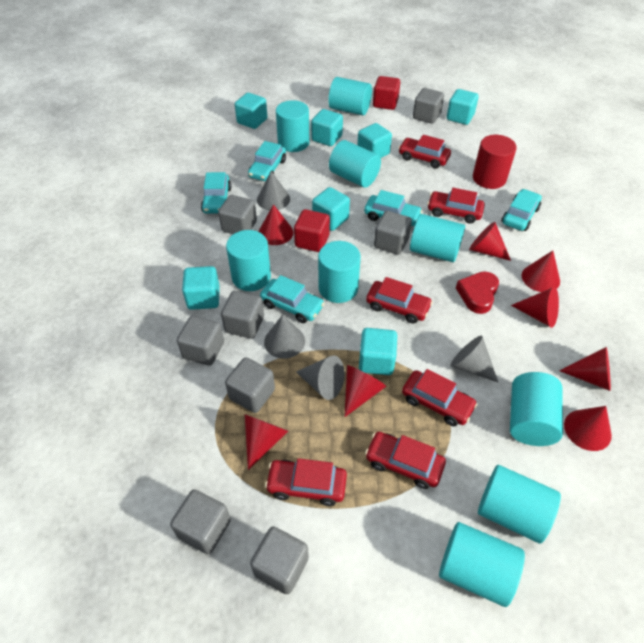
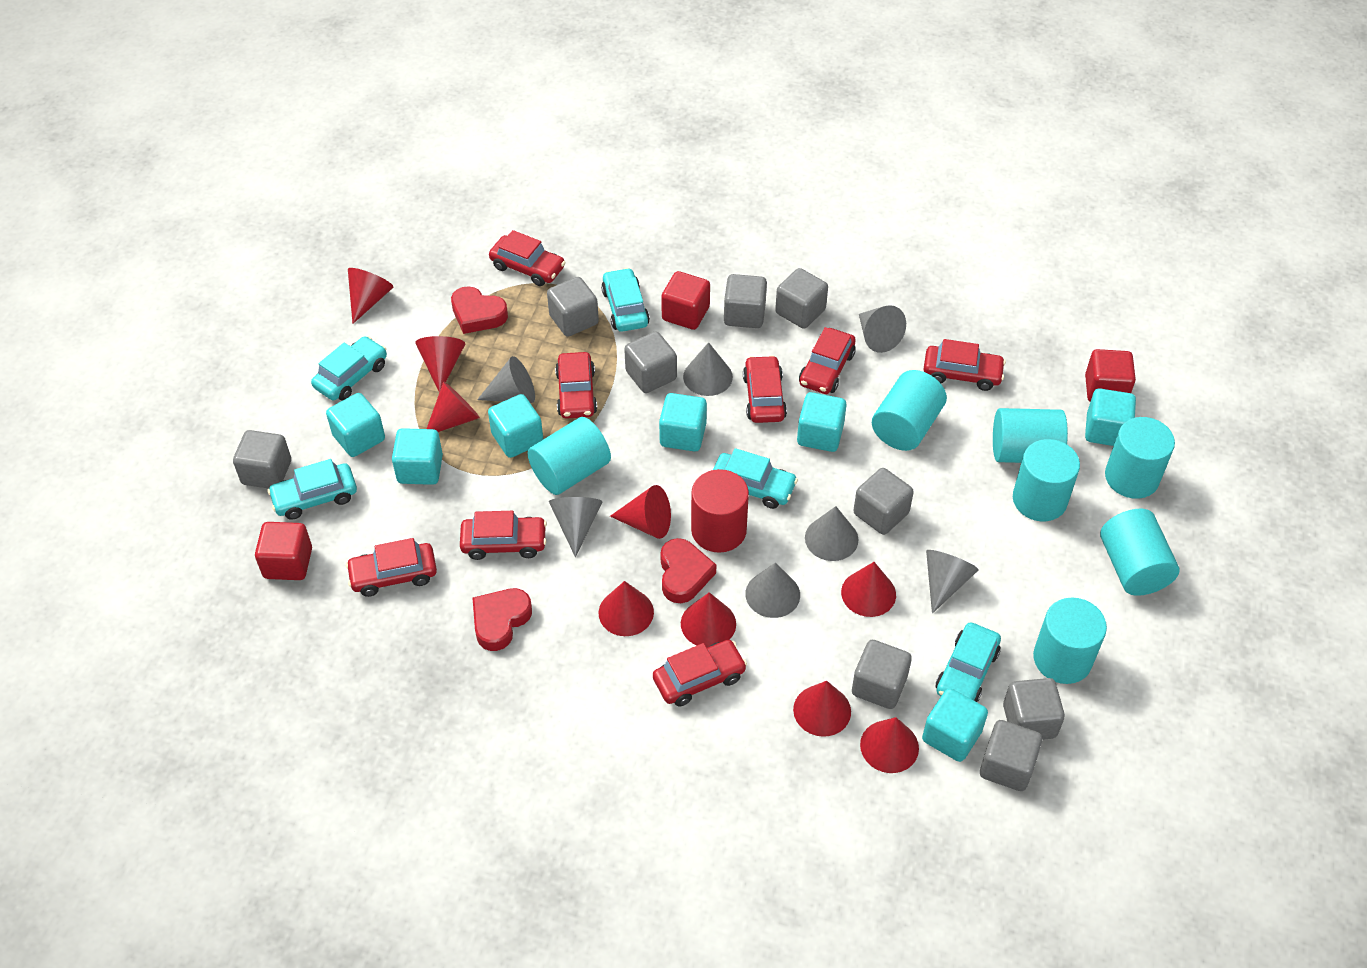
grey cone: 4 -> 7
grey cube: 8 -> 9
red car: 6 -> 8
red cone: 8 -> 9
red cube: 2 -> 3
red heart: 1 -> 3
turquoise cylinder: 9 -> 7

